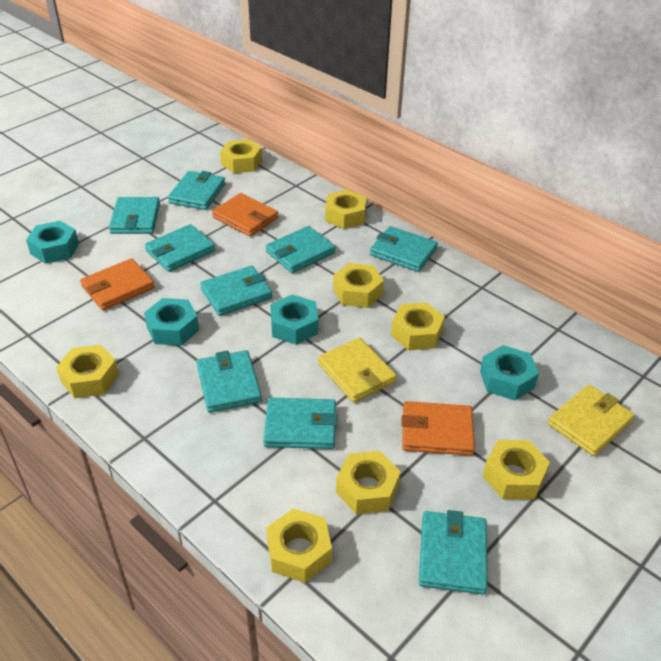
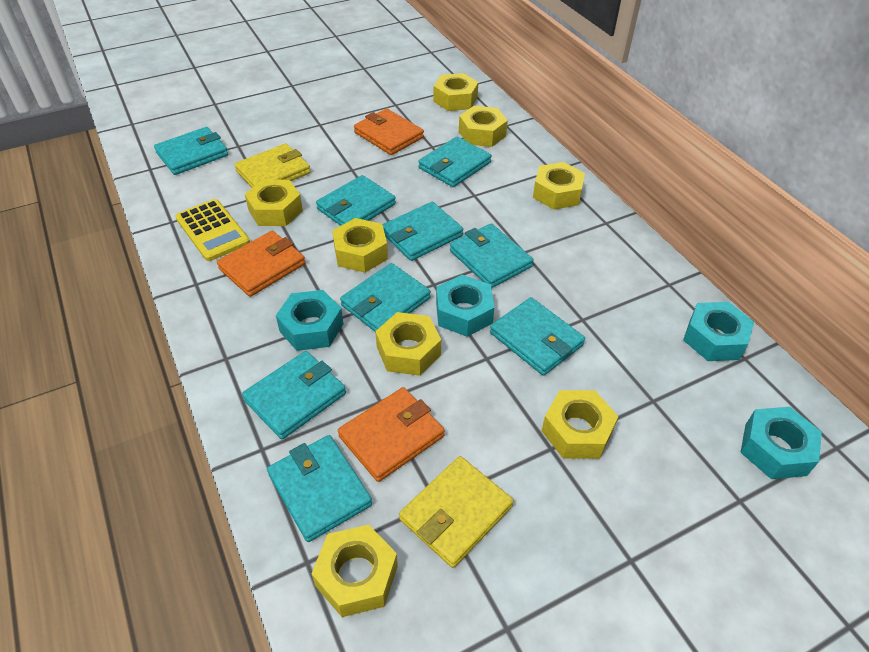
yellow calculator: 0 -> 1

